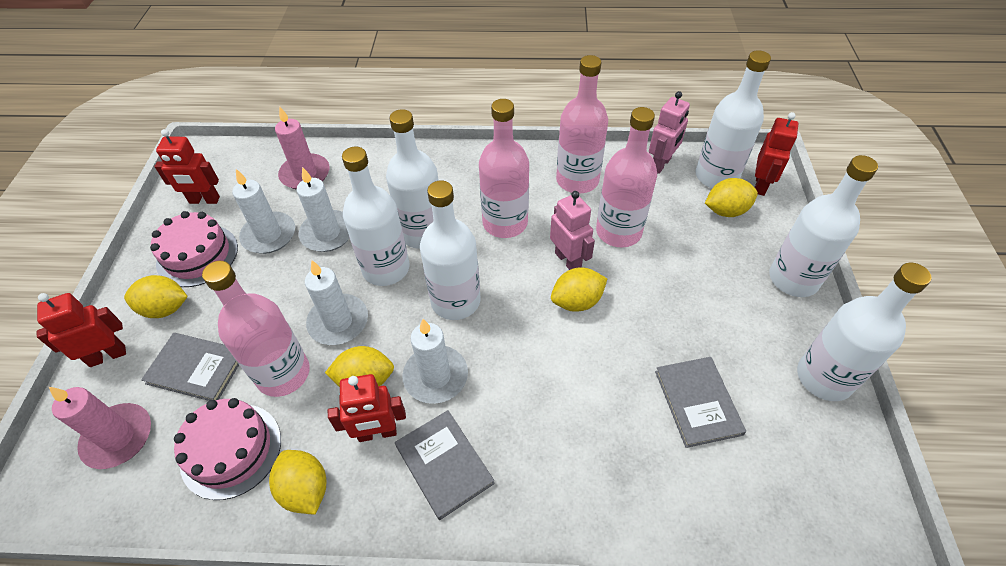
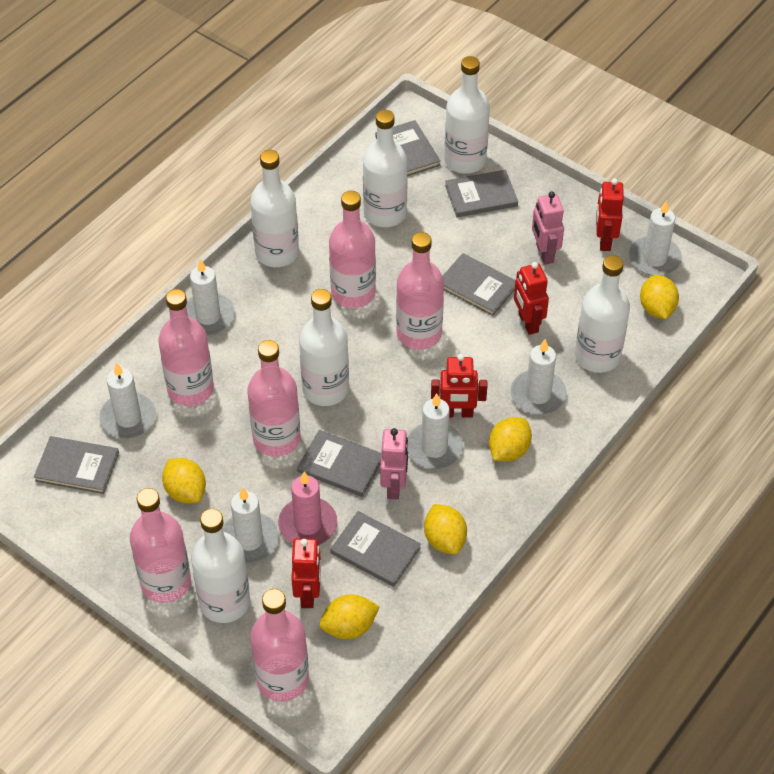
grey book: 3 -> 6
pink bottle: 4 -> 6
pink cake: 2 -> 0
pink candle: 2 -> 1
white candle: 4 -> 6

